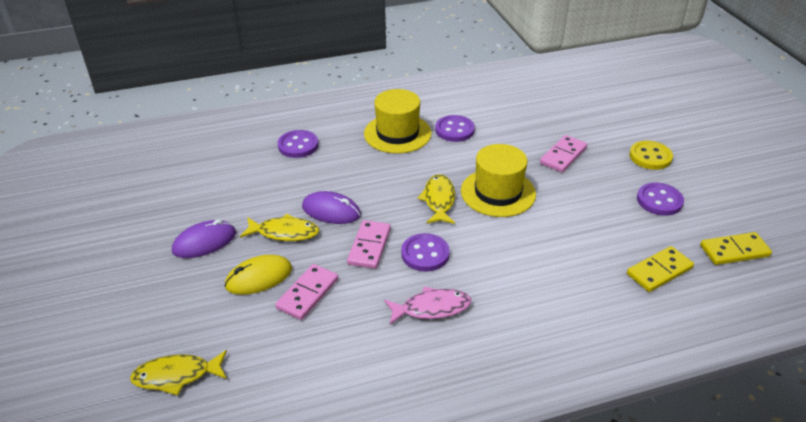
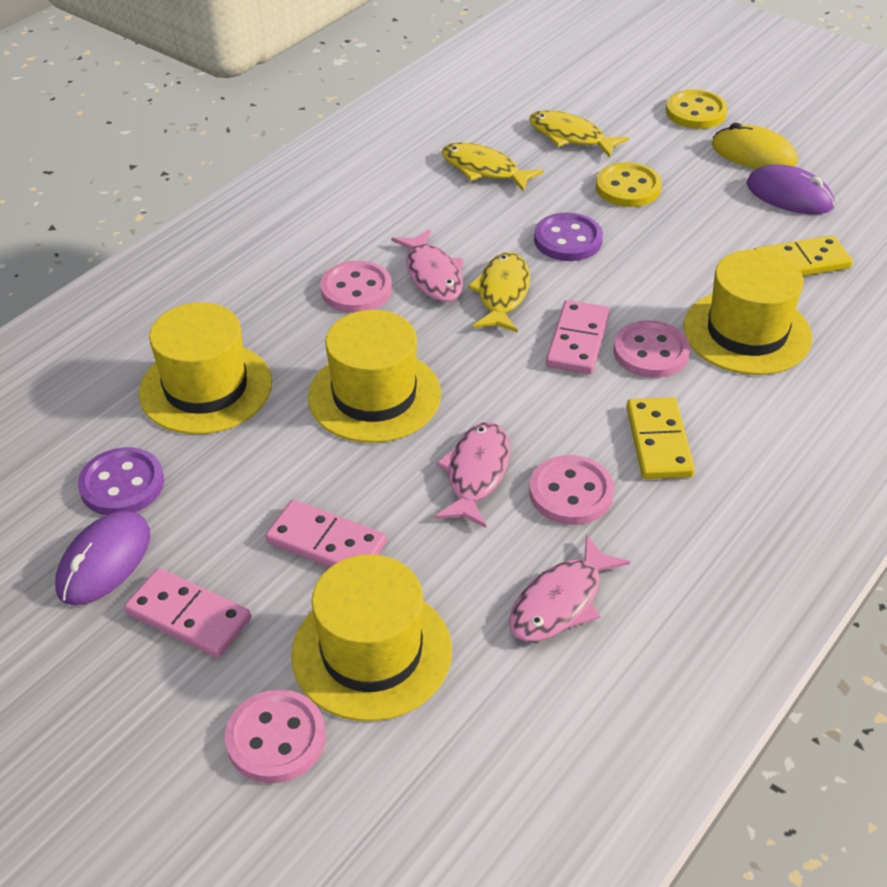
pink button: 0 -> 4
pink fish: 1 -> 3
purple button: 4 -> 2
yellow button: 1 -> 2
yellow hat: 2 -> 4

